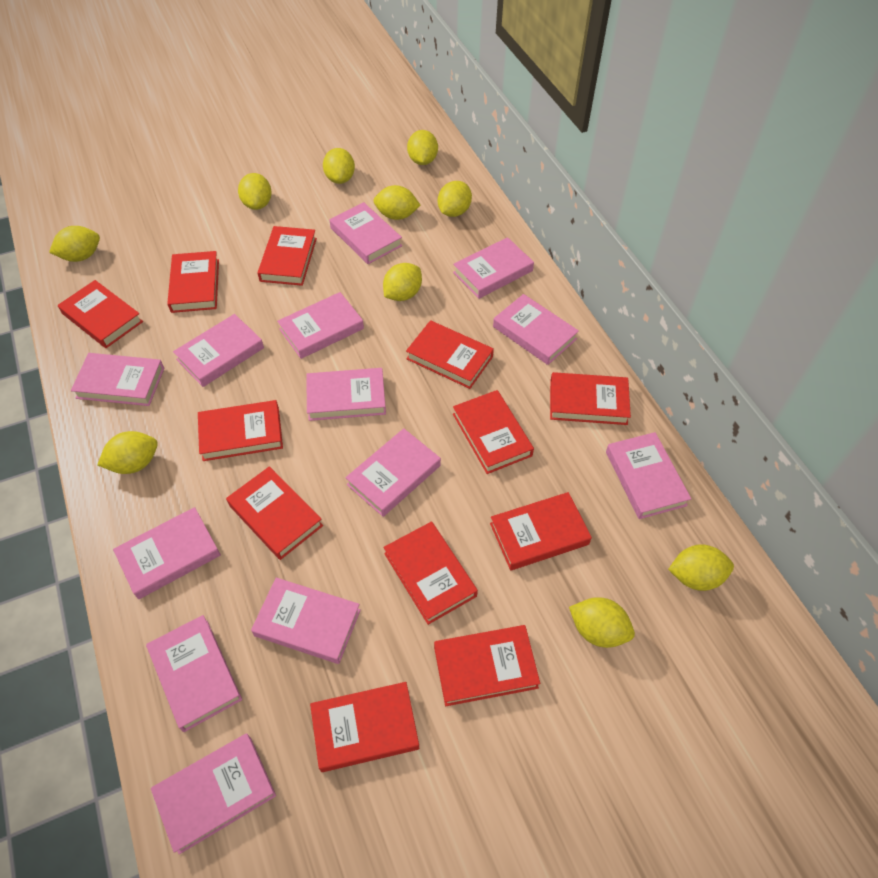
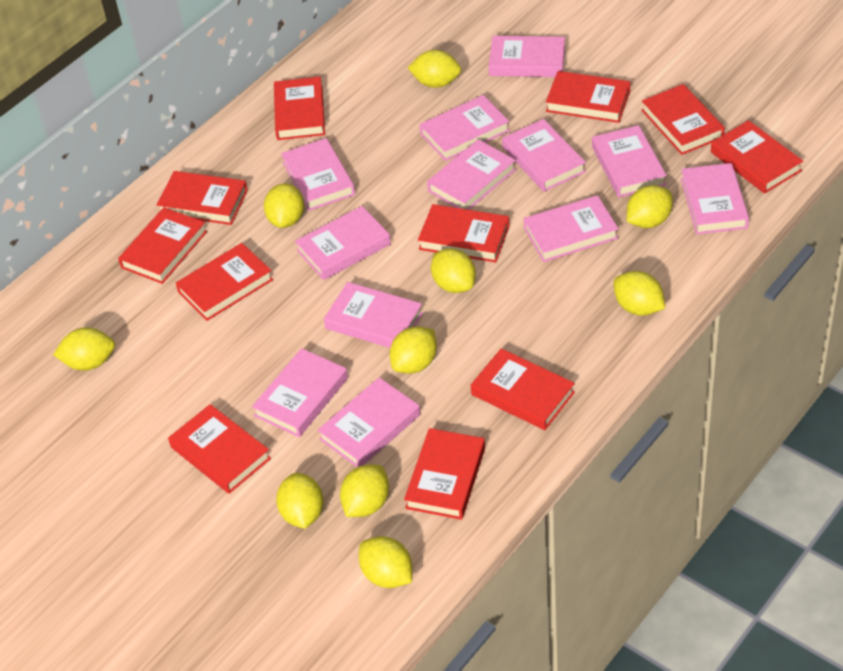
pink book: 13 -> 12
red book: 12 -> 11

